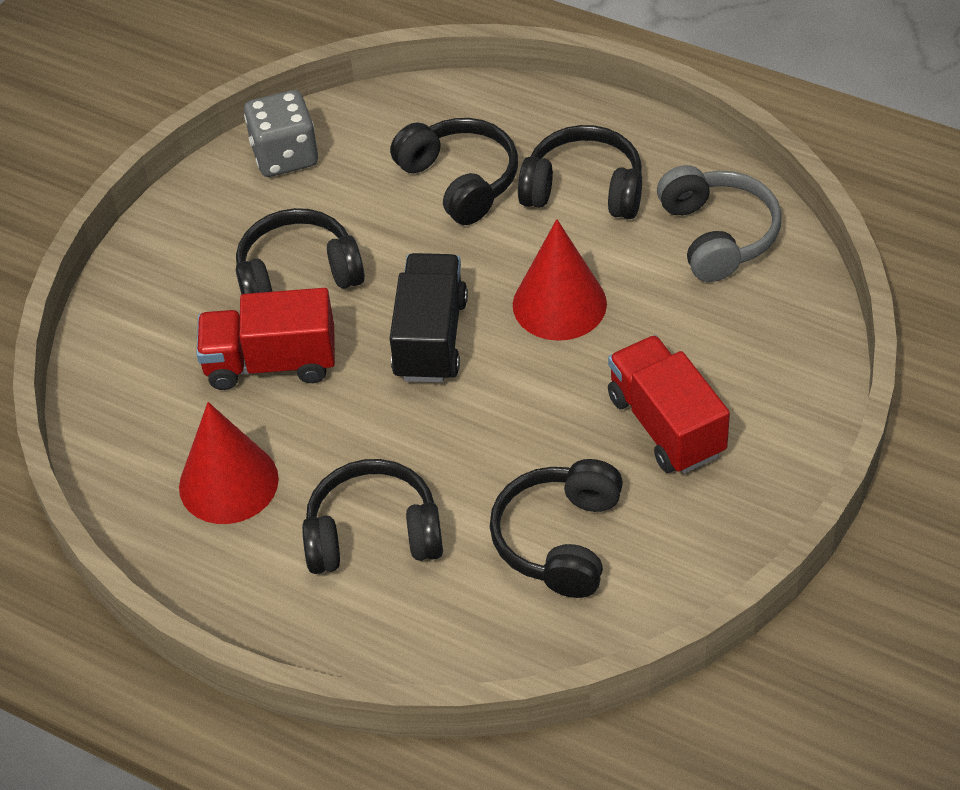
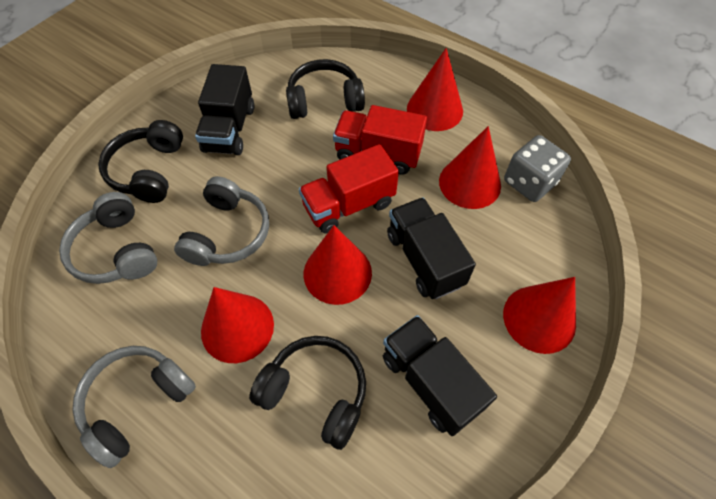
black headphones: 5 -> 3
black truck: 1 -> 3
grey headphones: 1 -> 3
red cone: 2 -> 5

